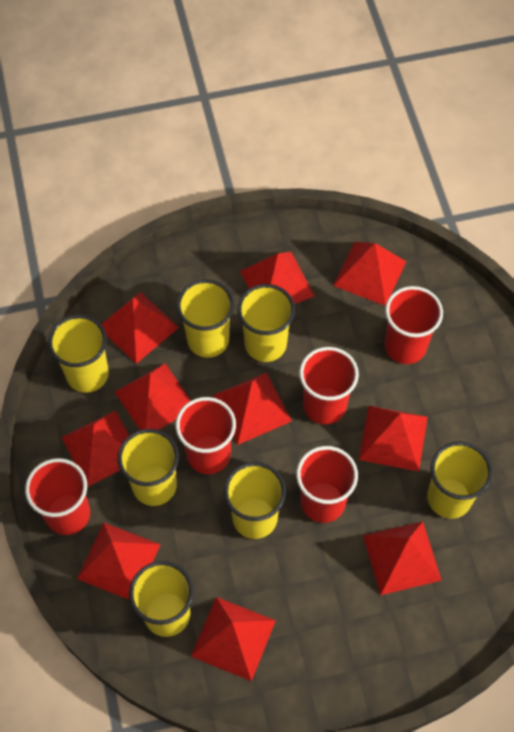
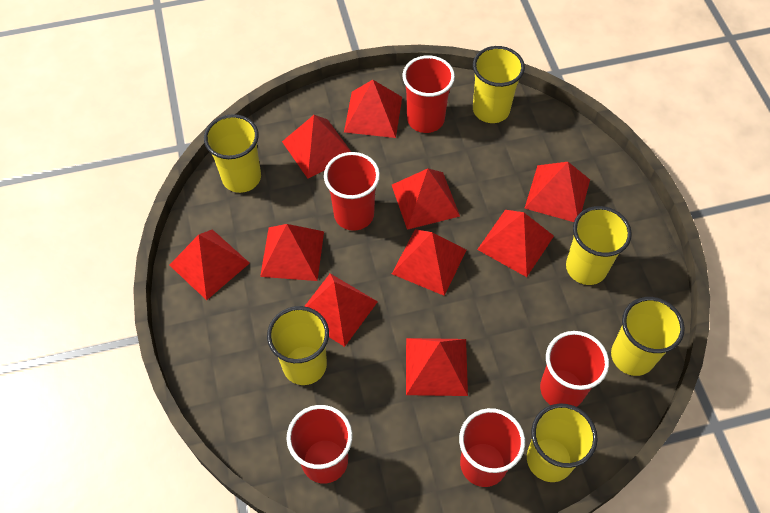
yellow cup: 7 -> 6

